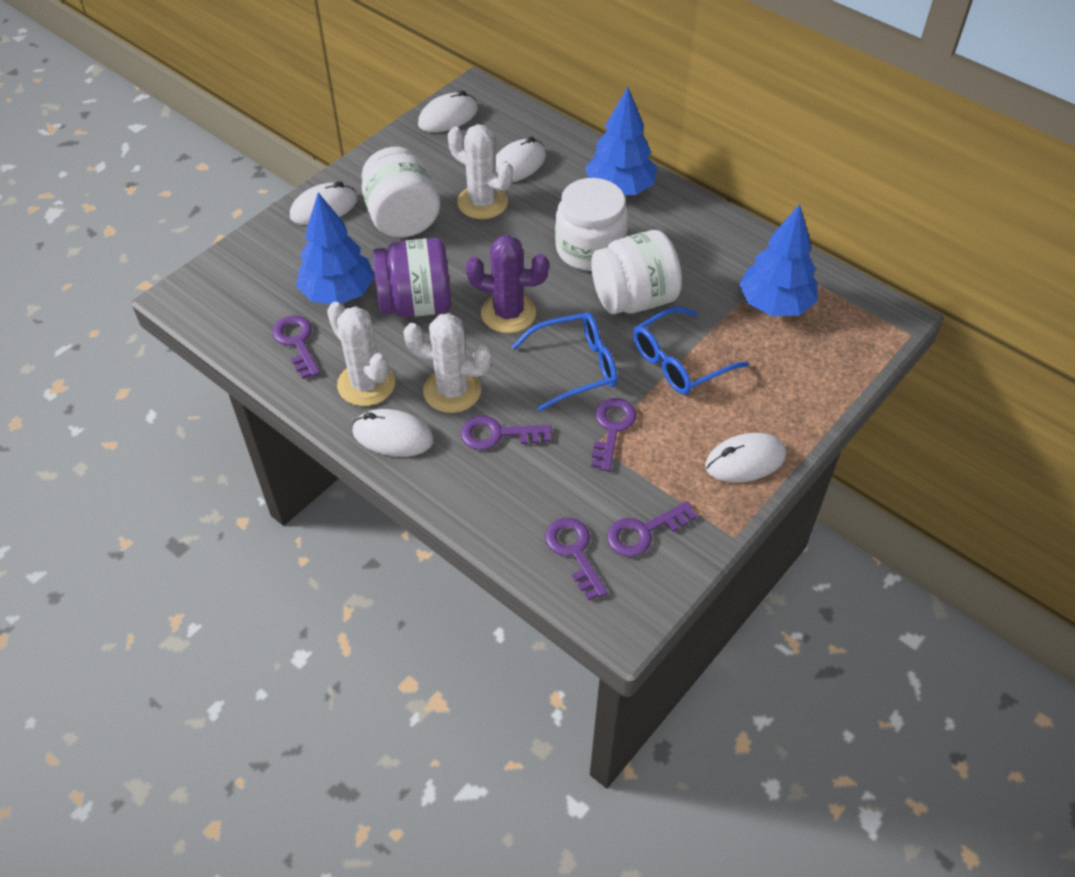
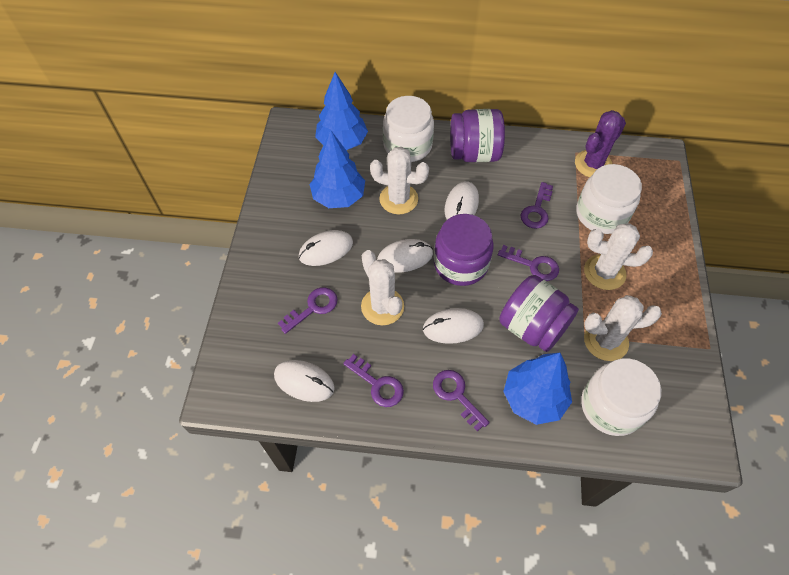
blue glasses: 2 -> 0
purple jar: 1 -> 3
white cactus: 3 -> 4

